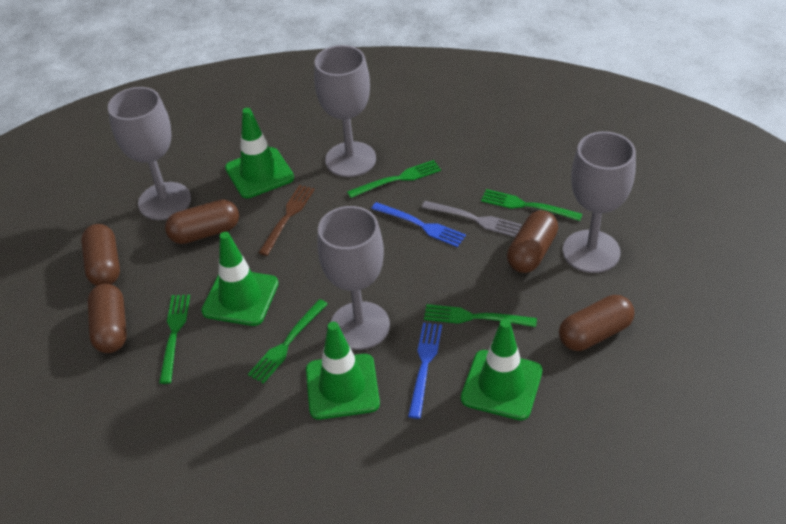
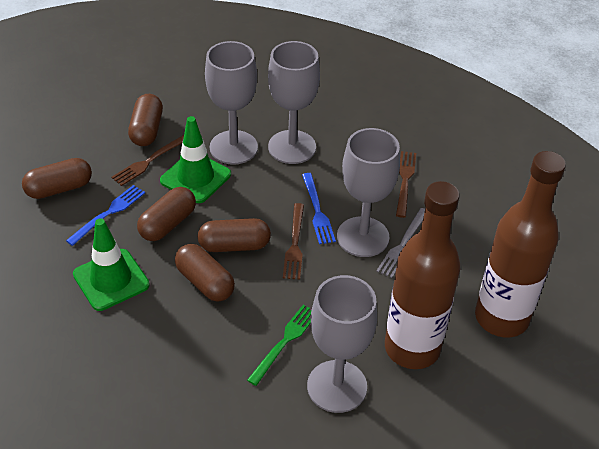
brown bottle: 0 -> 2
brown fork: 1 -> 3
green fork: 5 -> 1
green traffic cone: 4 -> 2

